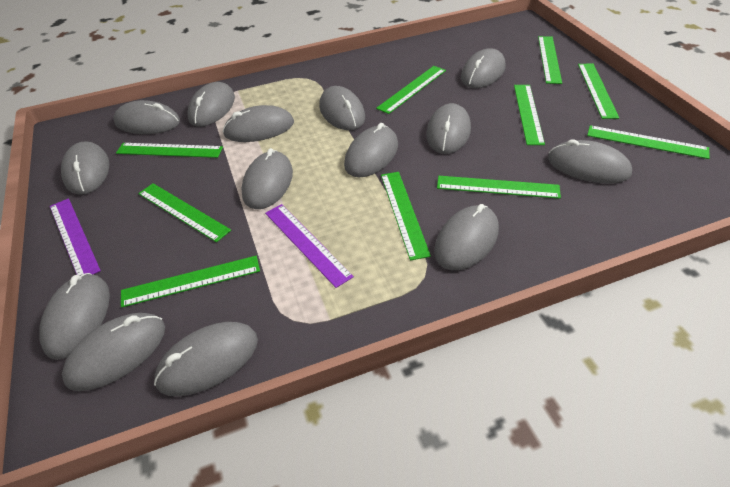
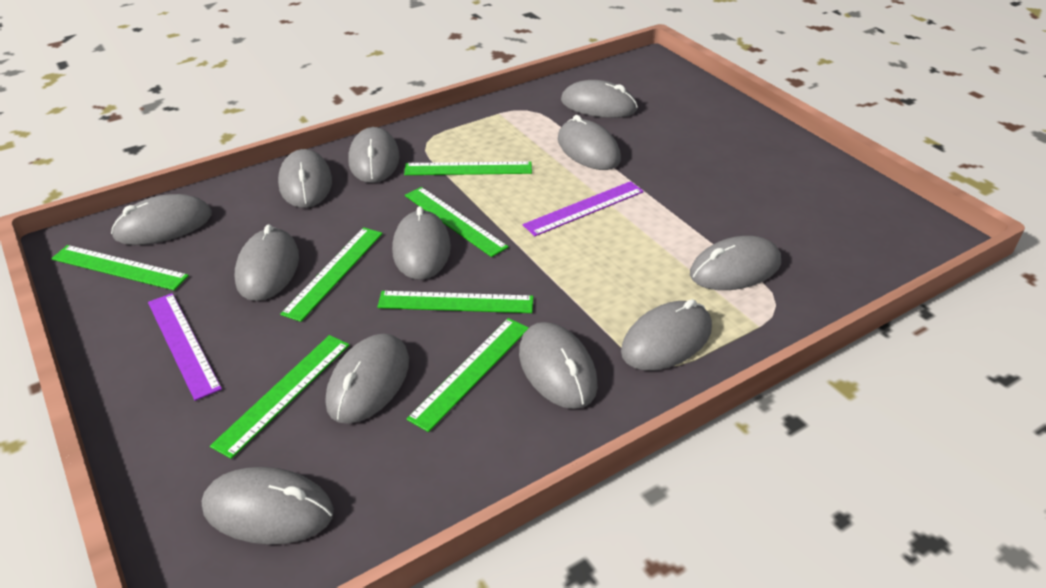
green ruler: 10 -> 7
grey mouse: 14 -> 12

